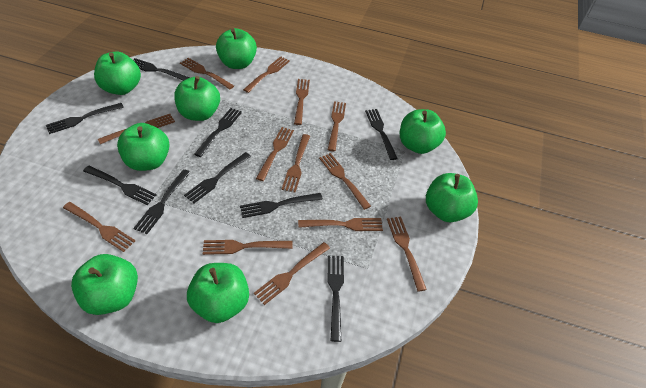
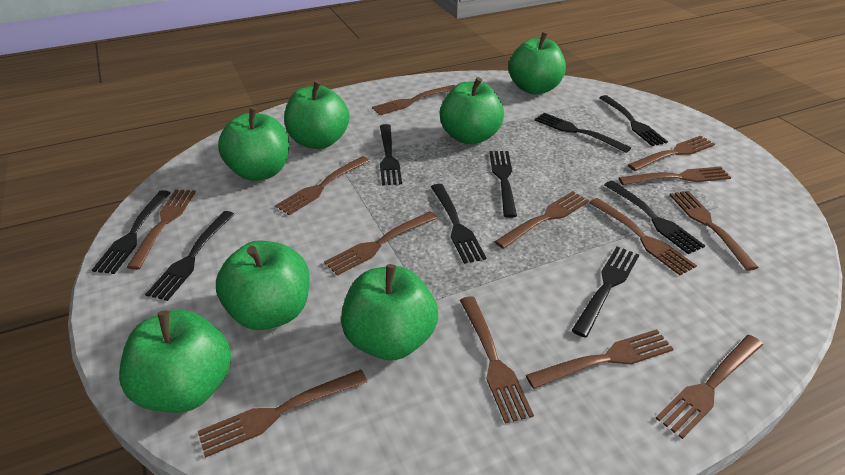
green apple: 8 -> 7

